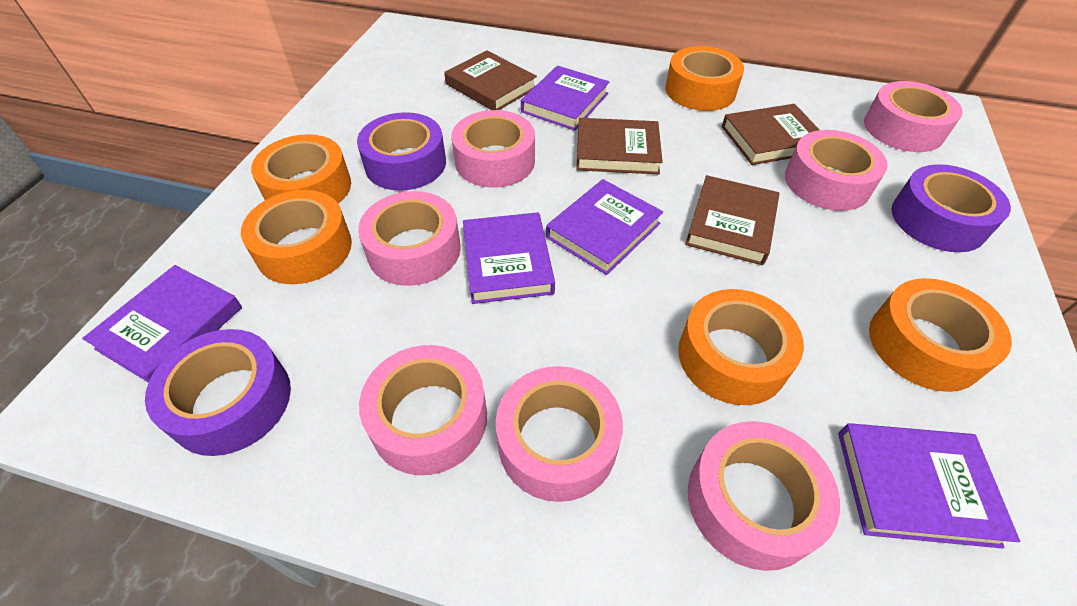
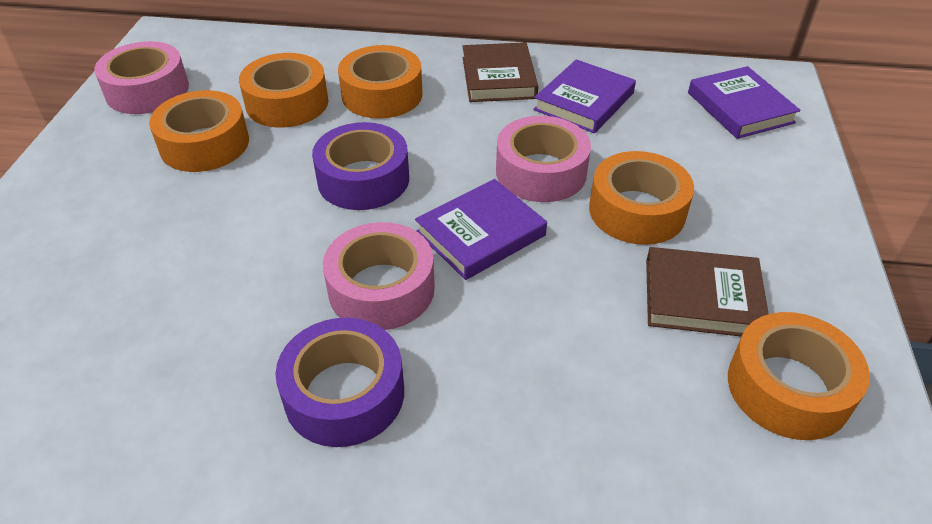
brown book: 4 -> 2
pink tape: 7 -> 3
purple book: 5 -> 3
purple tape: 3 -> 2

